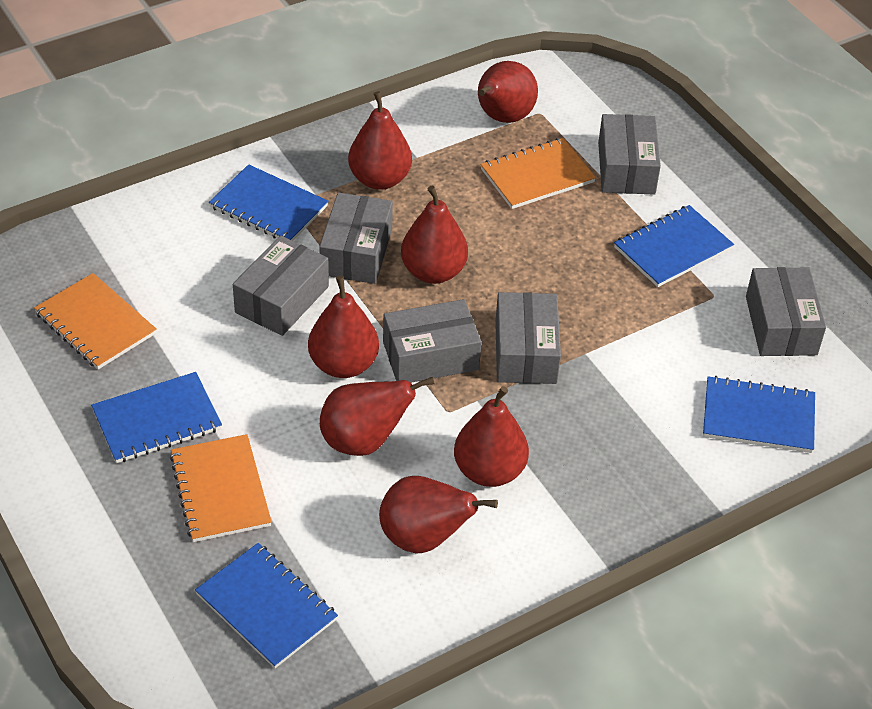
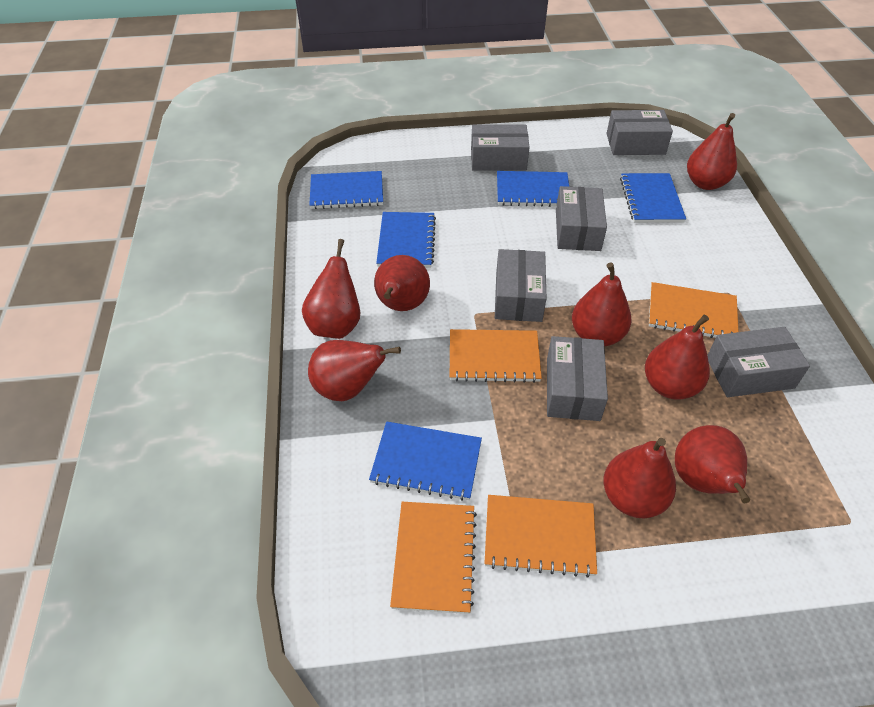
orange notebook: 3 -> 4
red pear: 7 -> 8

